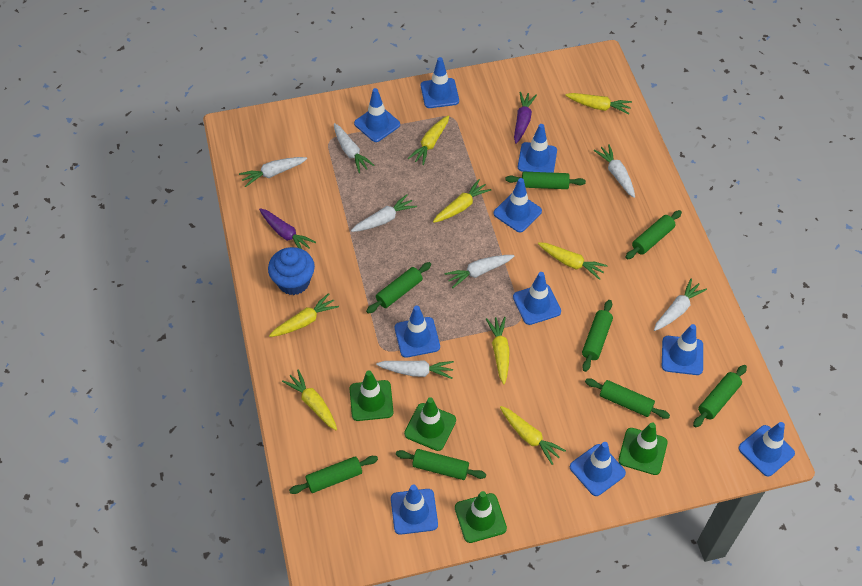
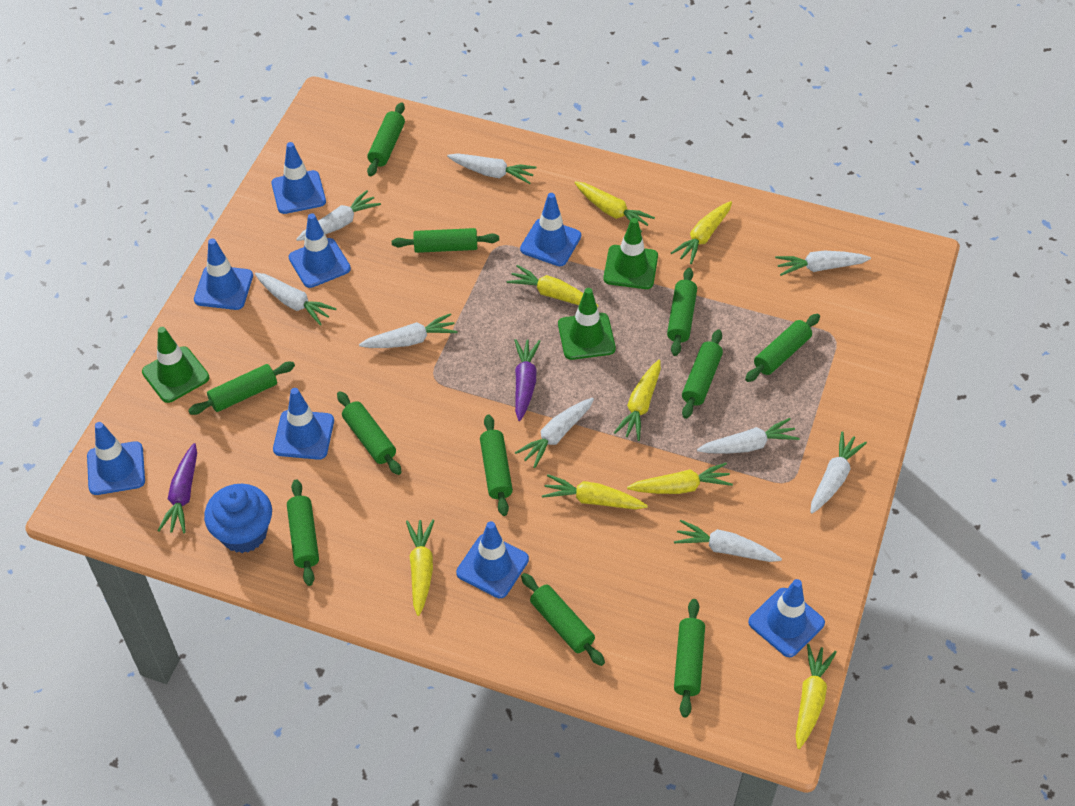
blue traffic cone: 10 -> 8
green rolling pin: 8 -> 11
green traffic cone: 4 -> 3
white carrot: 7 -> 9

